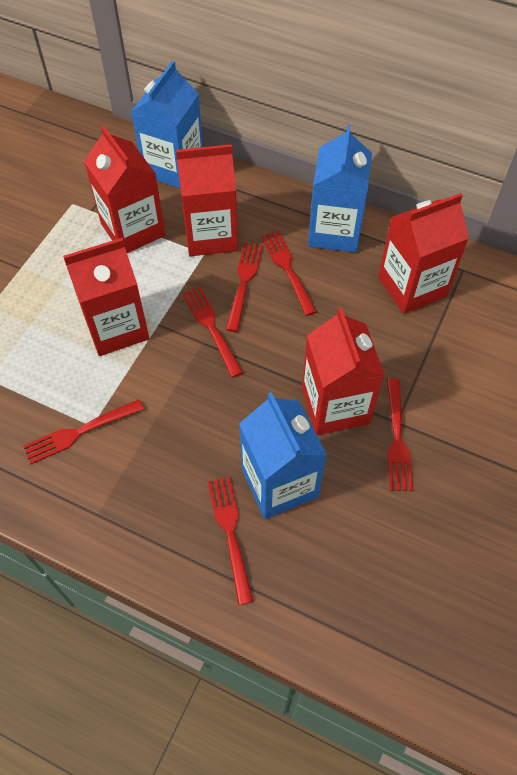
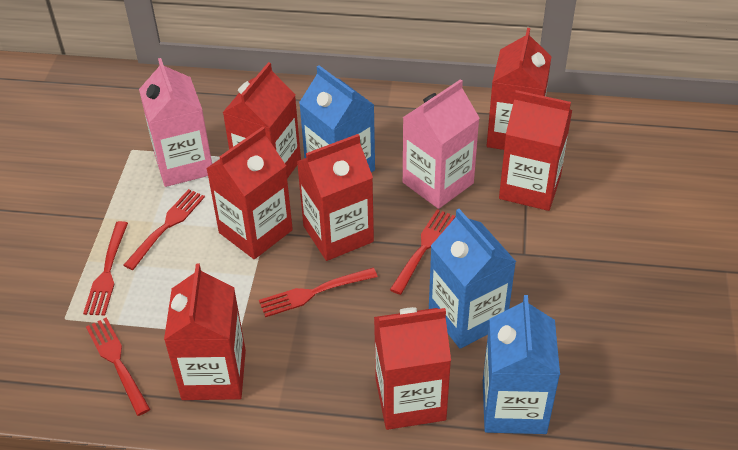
pink carton: 0 -> 2
red carton: 5 -> 7
red fork: 6 -> 5

